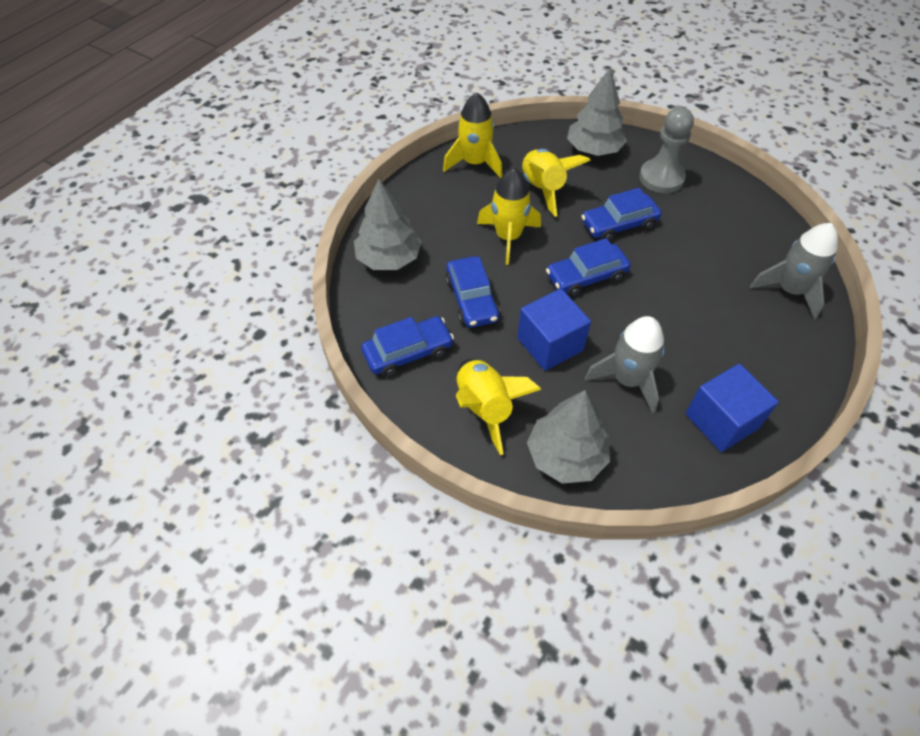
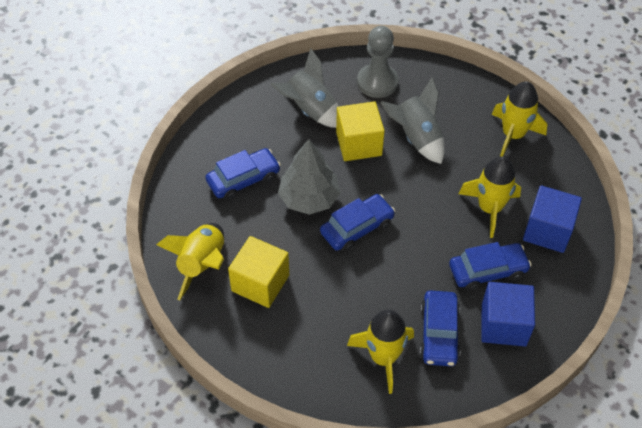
grey tree: 3 -> 1
yellow cube: 0 -> 2

